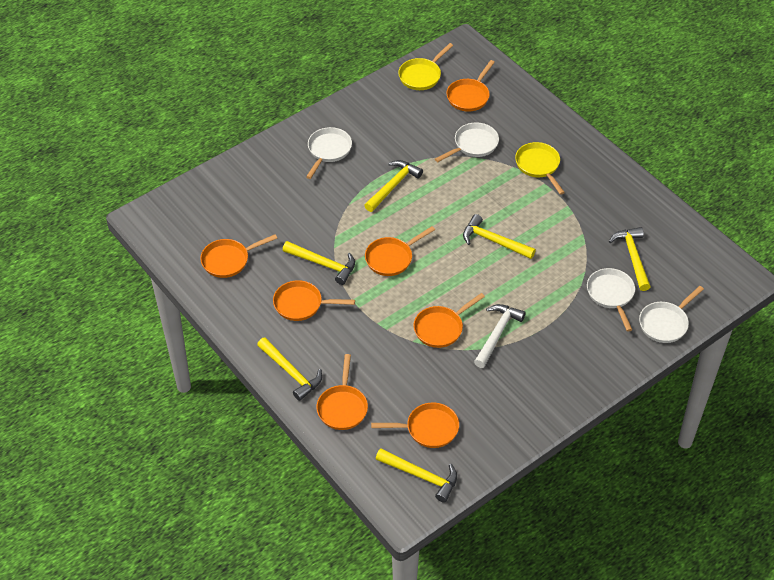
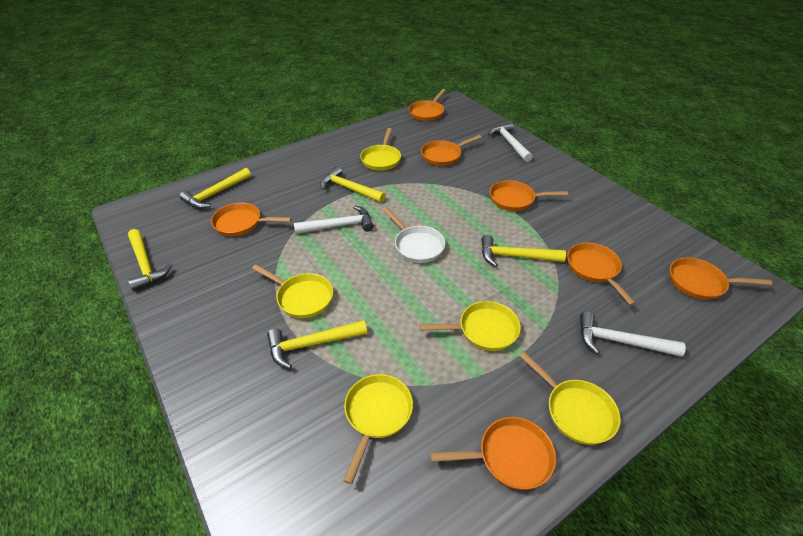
white hammer: 1 -> 3
white pan: 4 -> 1
yellow hammer: 6 -> 5
yellow pan: 2 -> 5

